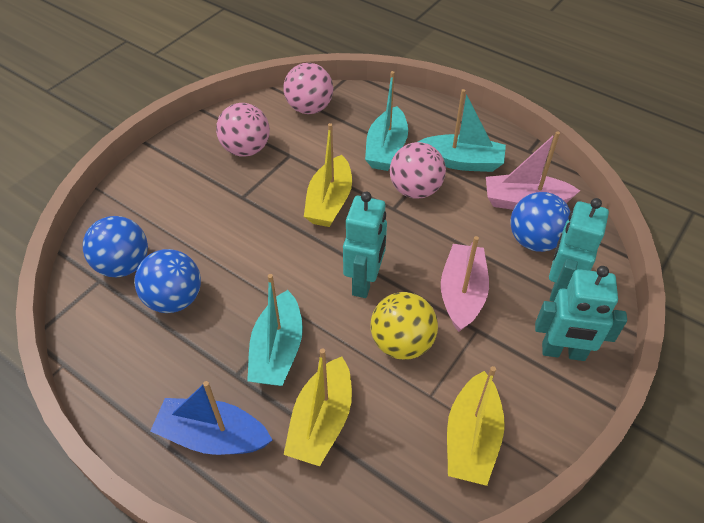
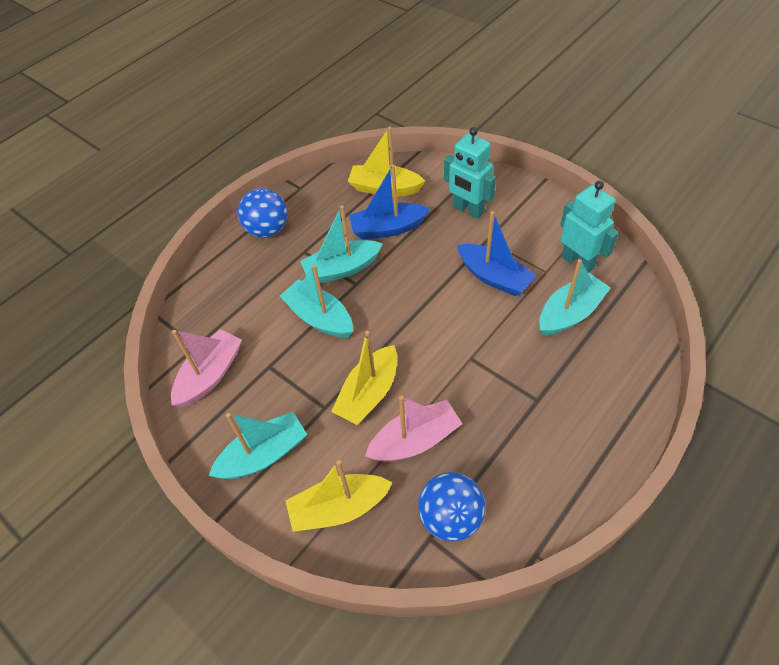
blue ball: 3 -> 2
blue boat: 1 -> 2
pink ball: 3 -> 0
turquoise boat: 3 -> 4
turquoise robot: 3 -> 2
yellow ball: 1 -> 0

